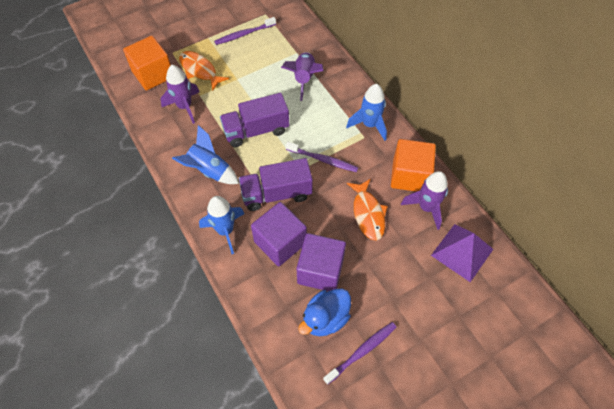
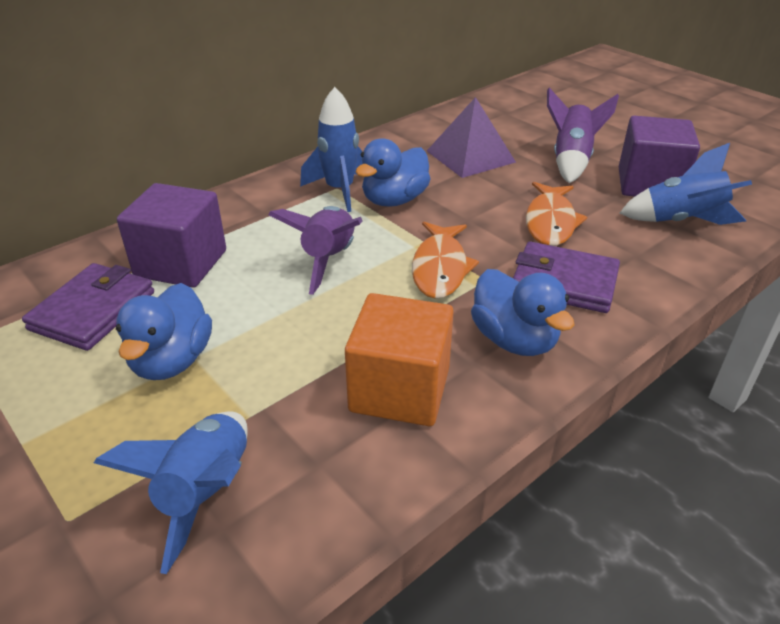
blue duck: 1 -> 3
orange cube: 2 -> 1
purple rocket: 3 -> 2
purple toothbrush: 3 -> 0
purple truck: 2 -> 0
purple wallet: 0 -> 2

